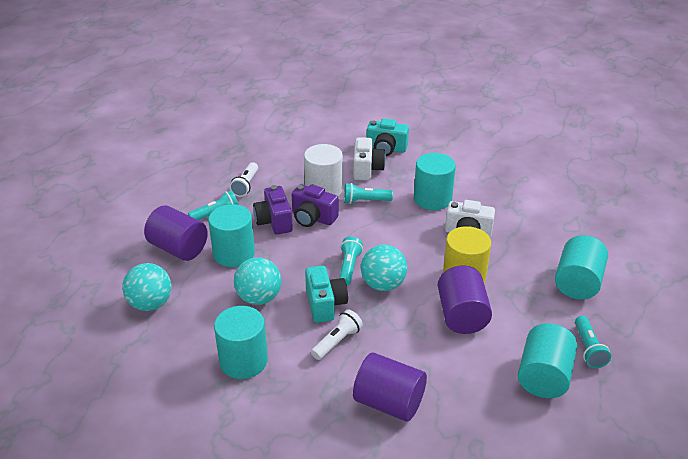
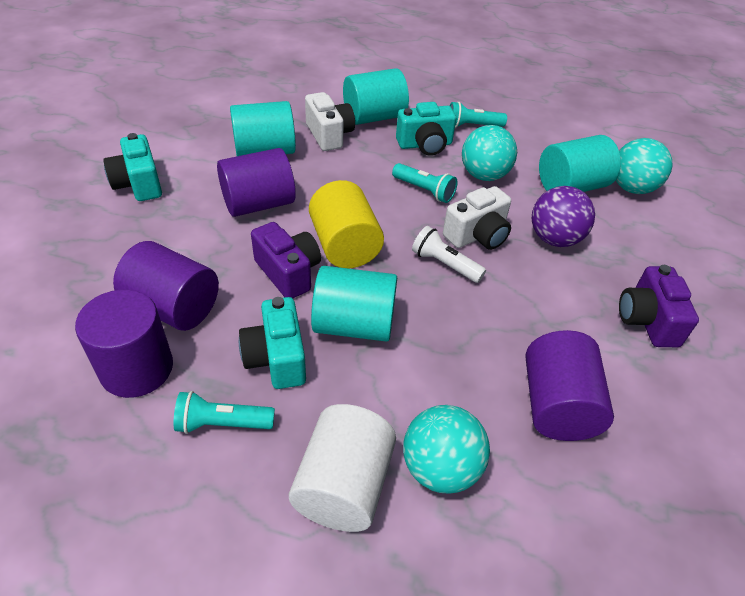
purple ball: 0 -> 1
purple cylinder: 3 -> 4
turquoise camera: 2 -> 3
turquoise cylinder: 5 -> 4
turquoise flashlight: 4 -> 3
white flashlight: 2 -> 1

